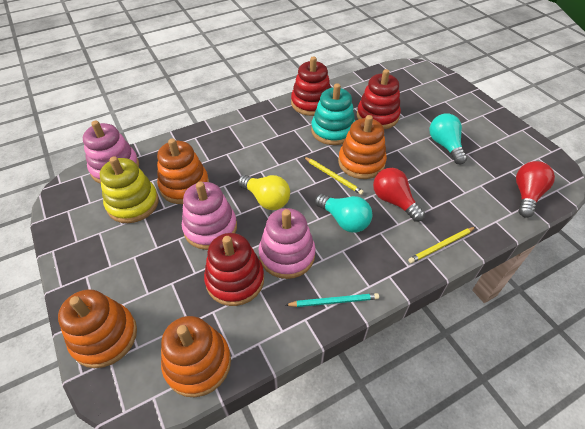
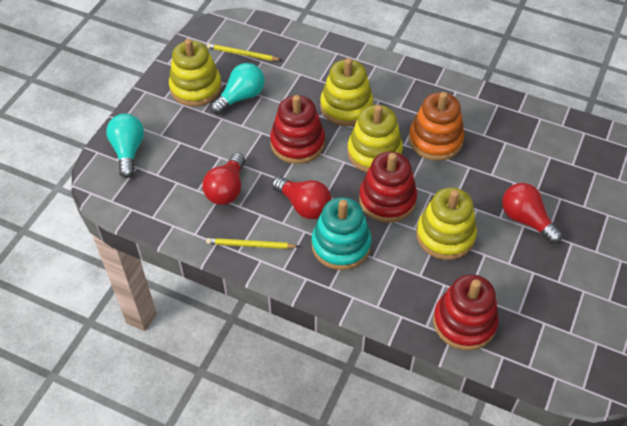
orange stacking toy: 4 -> 1
pink stacking toy: 3 -> 0
red light bulb: 2 -> 3
turquoise pencil: 1 -> 0
yellow light bulb: 1 -> 0
yellow stacking toy: 1 -> 4

